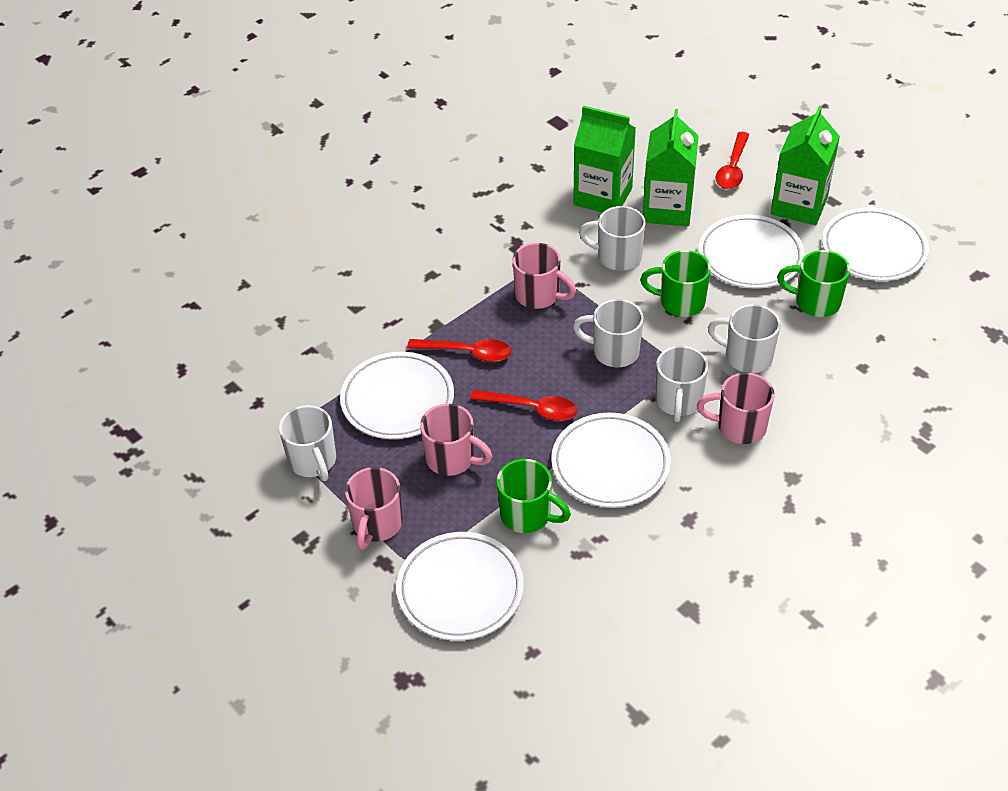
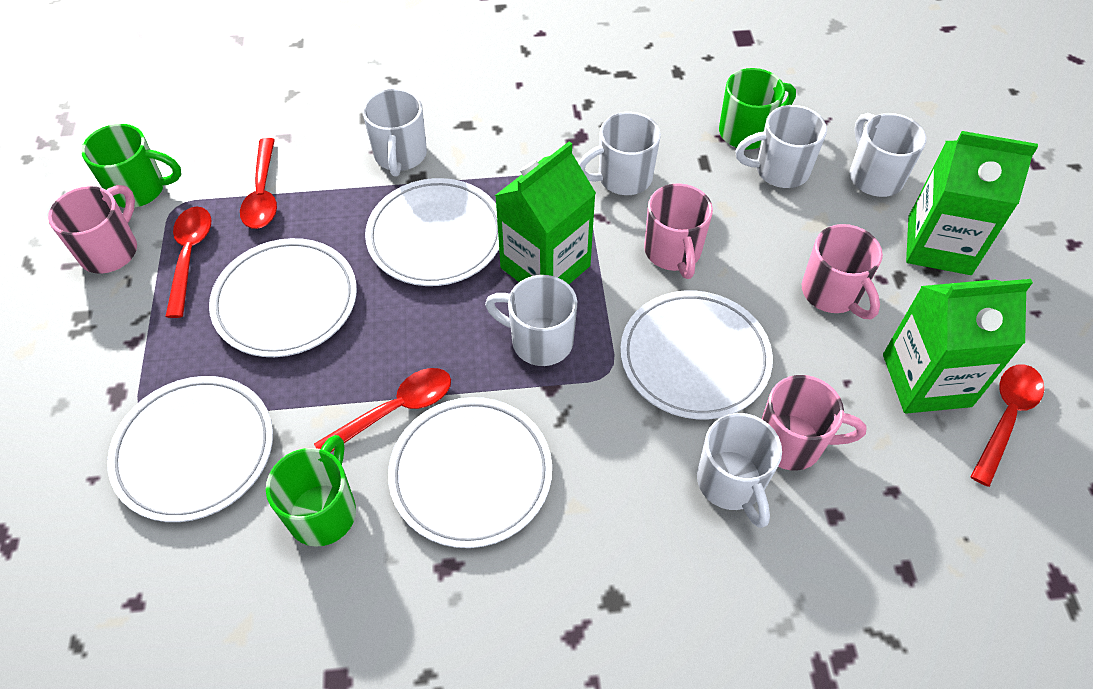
red spoon: 3 -> 4
white mug: 5 -> 6

